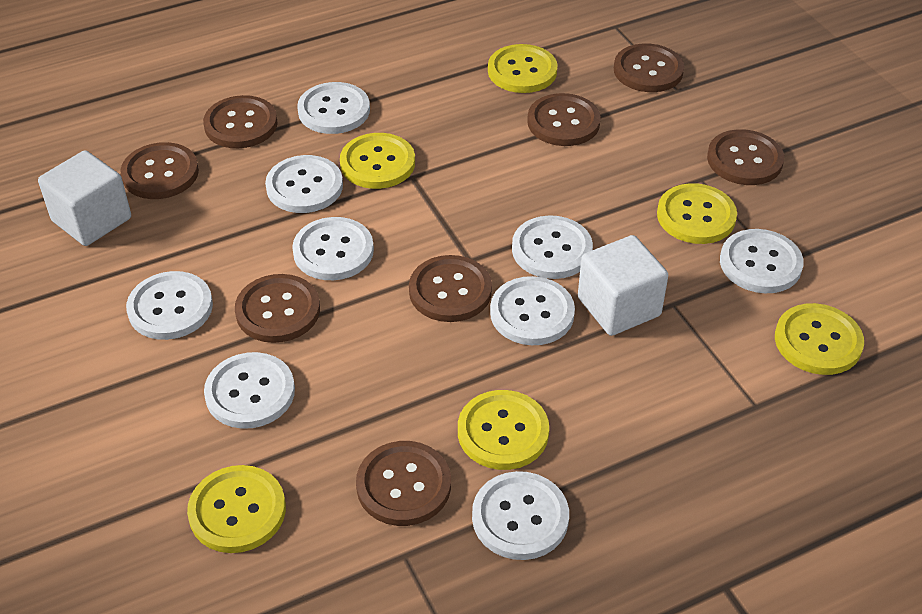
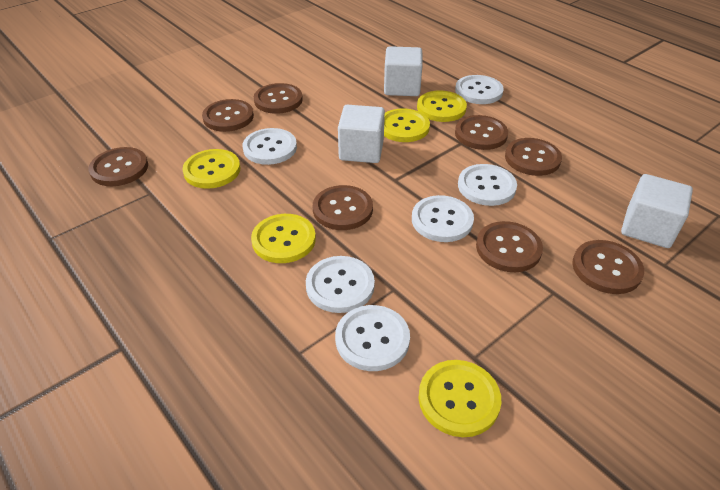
white button: 9 -> 6
white cube: 2 -> 3
yellow button: 6 -> 5

